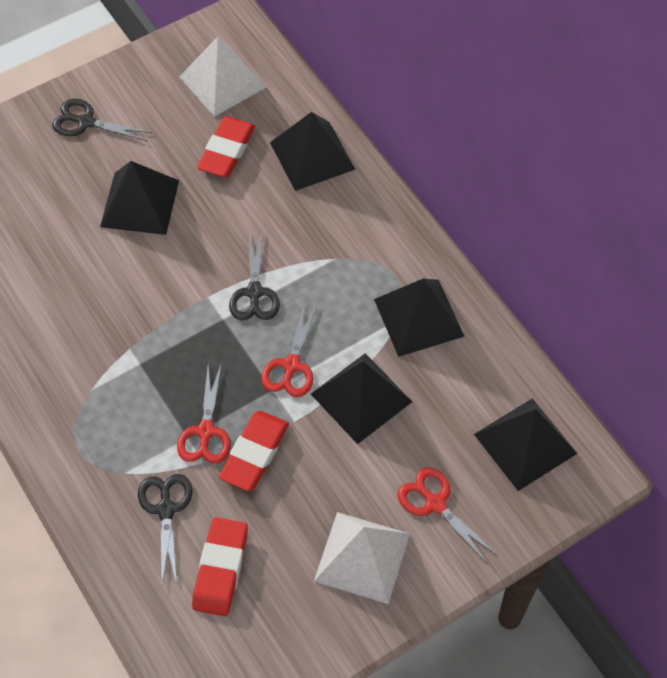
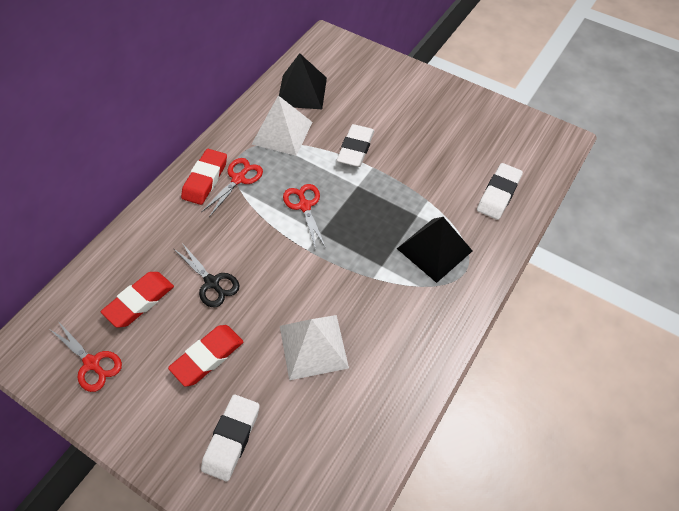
black pyramid: 5 -> 2
black scissors: 3 -> 1
white eraser: 0 -> 3

